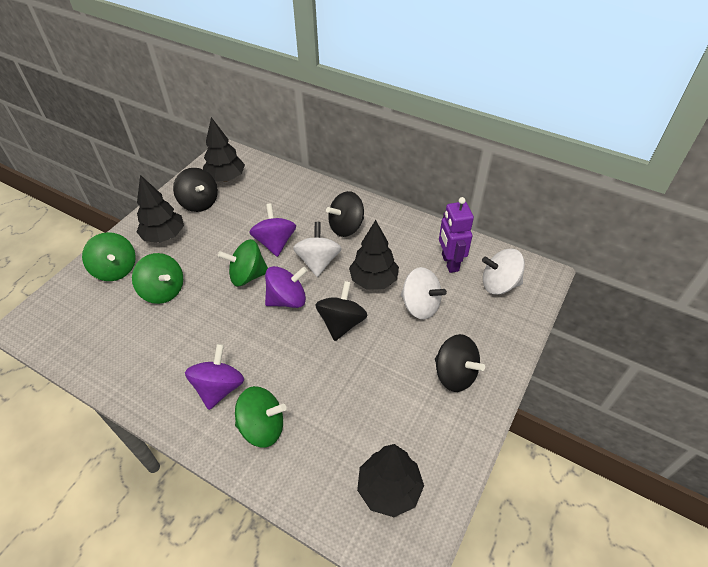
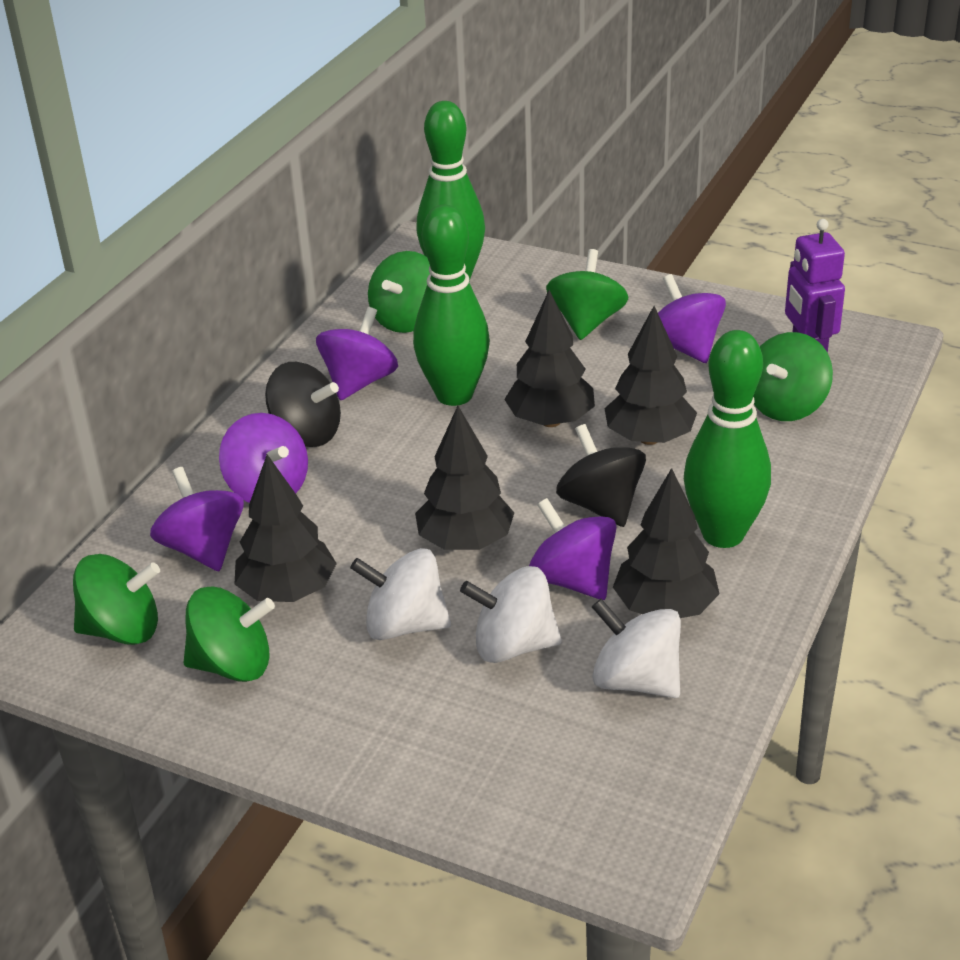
black spinning top: 4 -> 2
black tree: 4 -> 5
green bowling pin: 0 -> 3
green spinning top: 4 -> 5
purple spinning top: 3 -> 5

